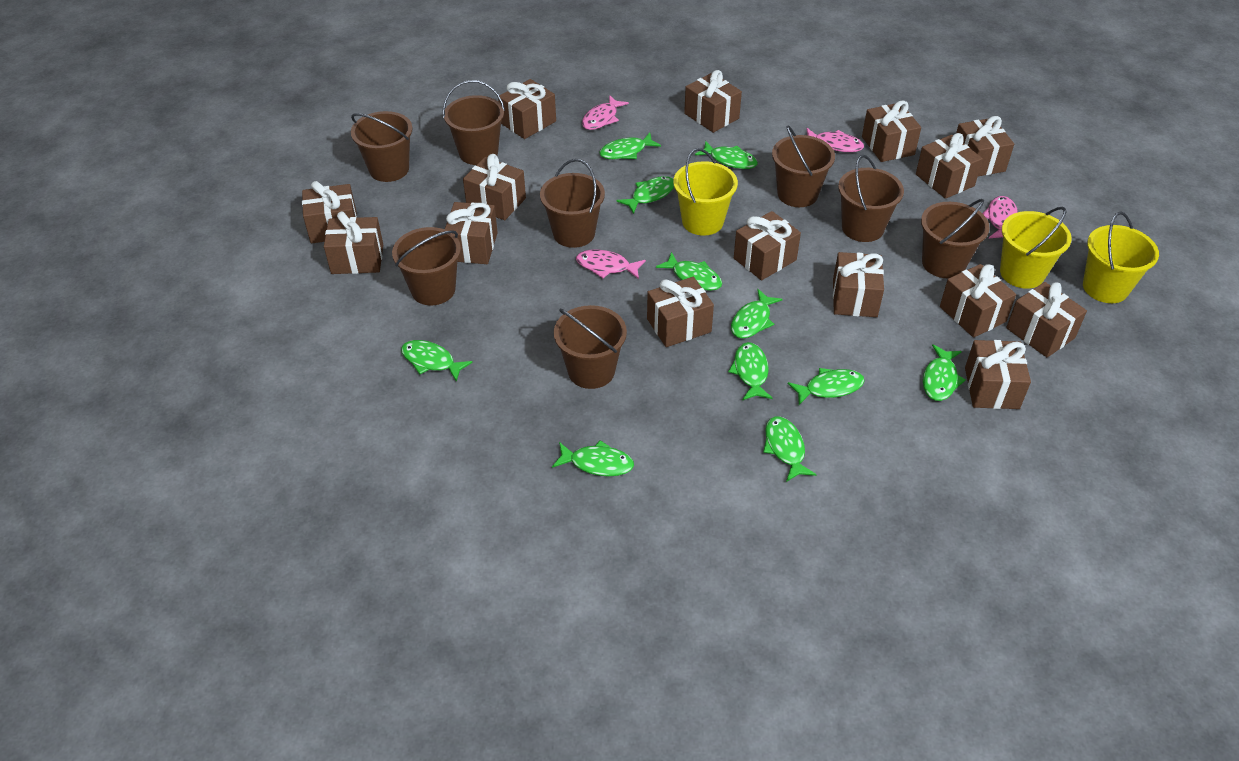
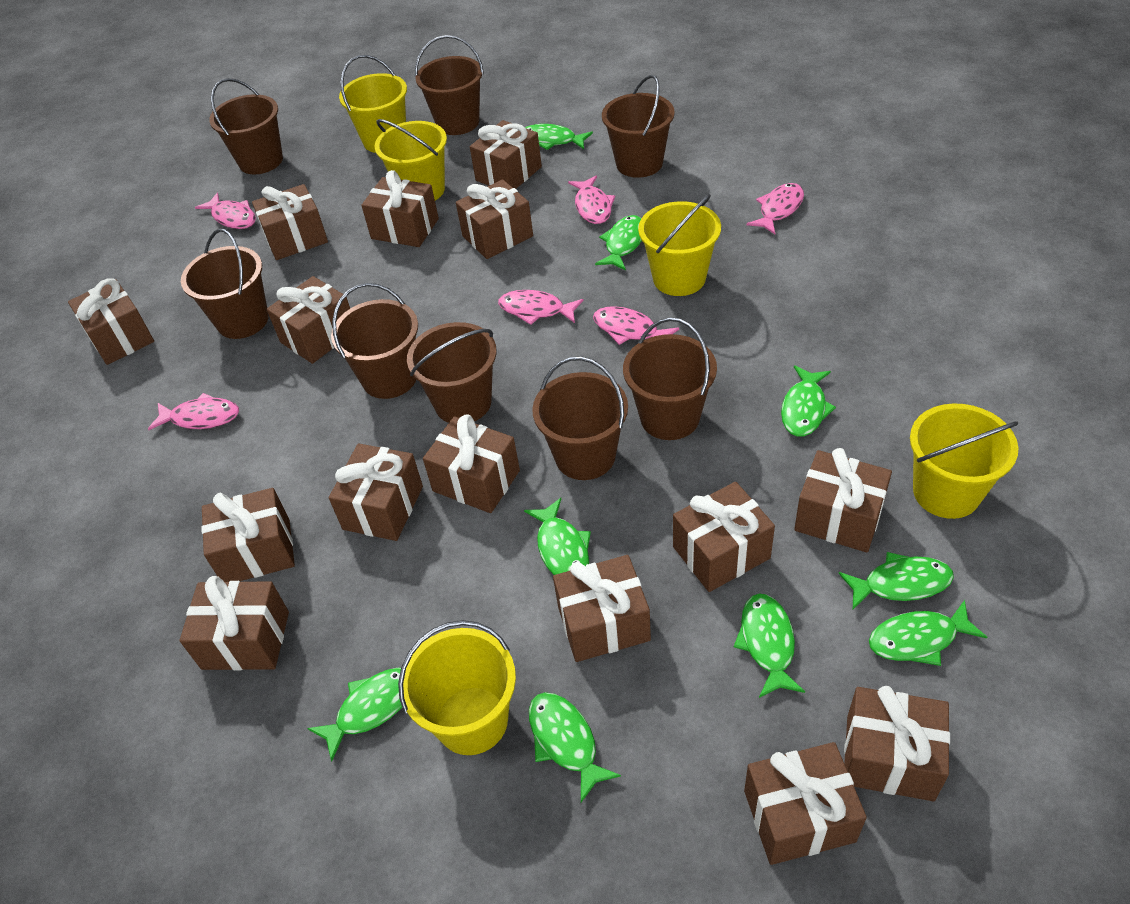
green fish: 11 -> 9
pink fish: 4 -> 6
yellow bucket: 3 -> 5

